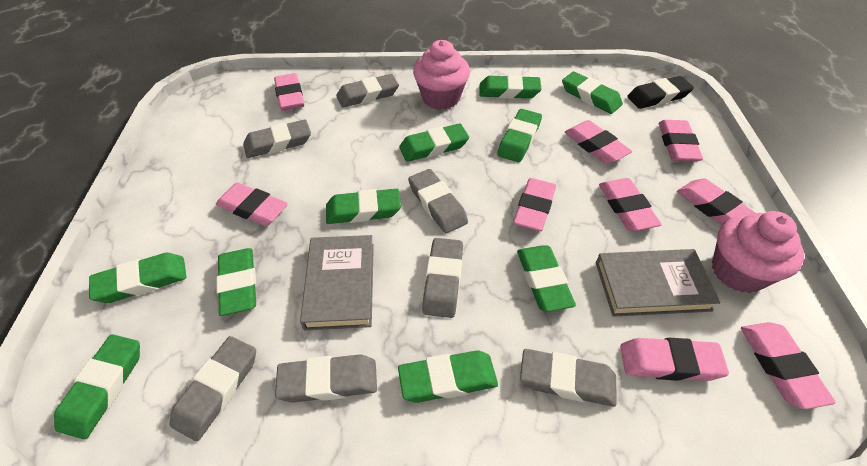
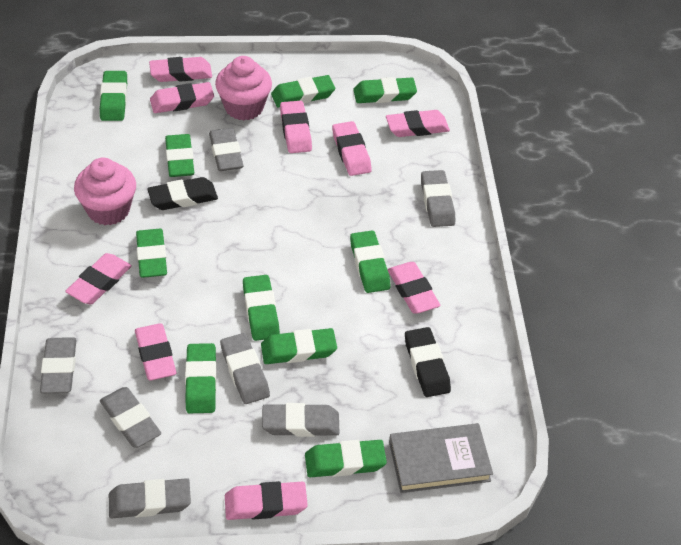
black eraser: 1 -> 2
grey book: 2 -> 1

